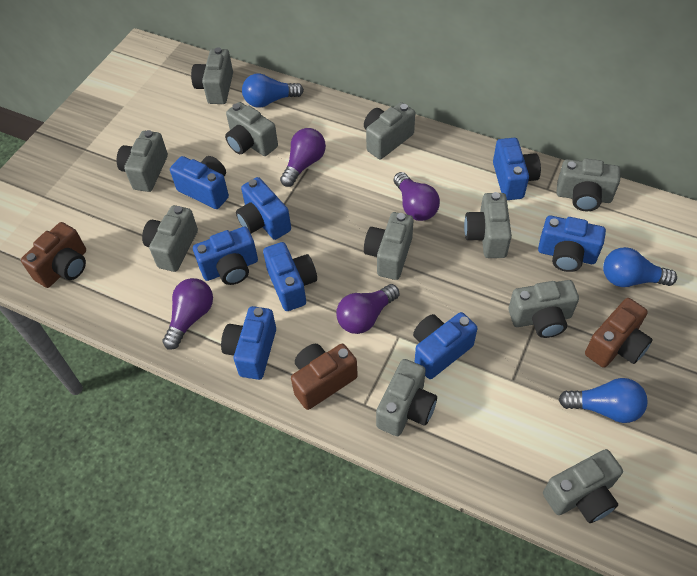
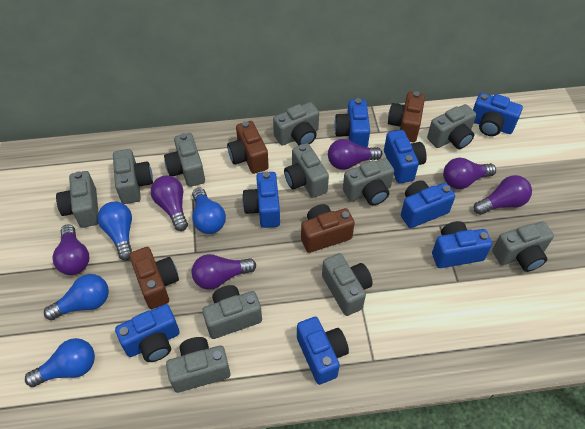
blue light bulb: 3 -> 4
brown camera: 3 -> 4
purple light bulb: 4 -> 6

